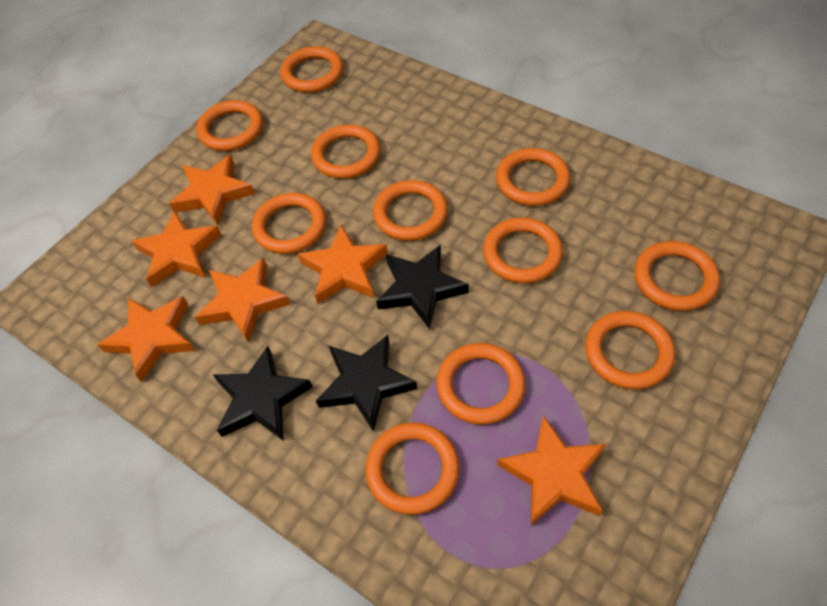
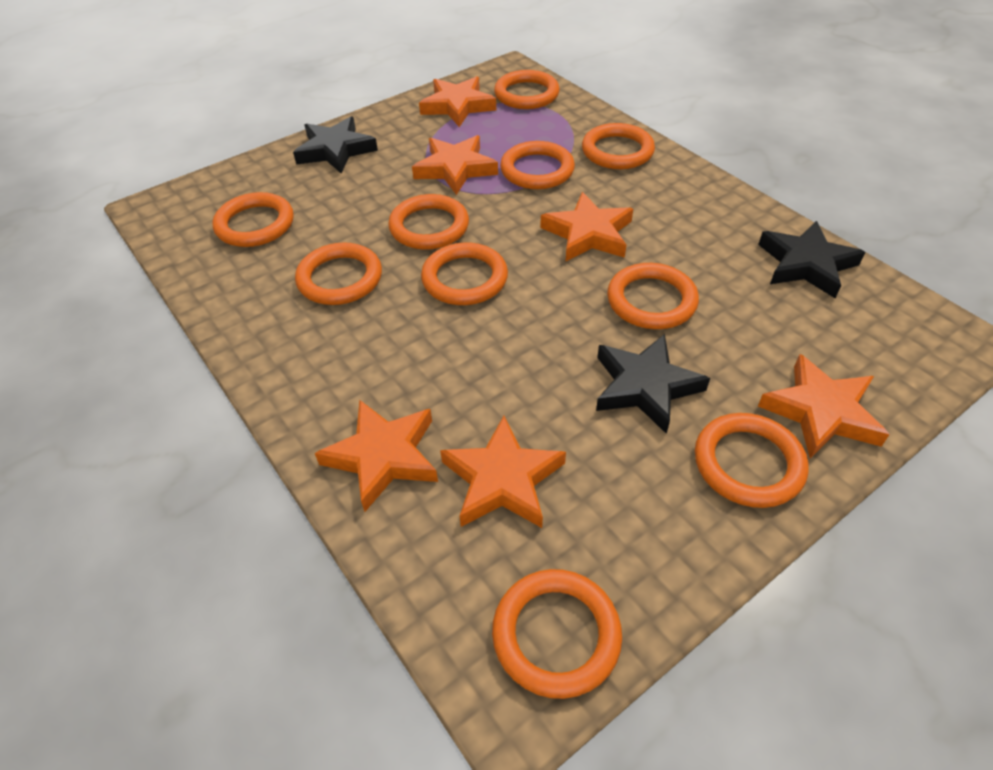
orange ring: 11 -> 10

